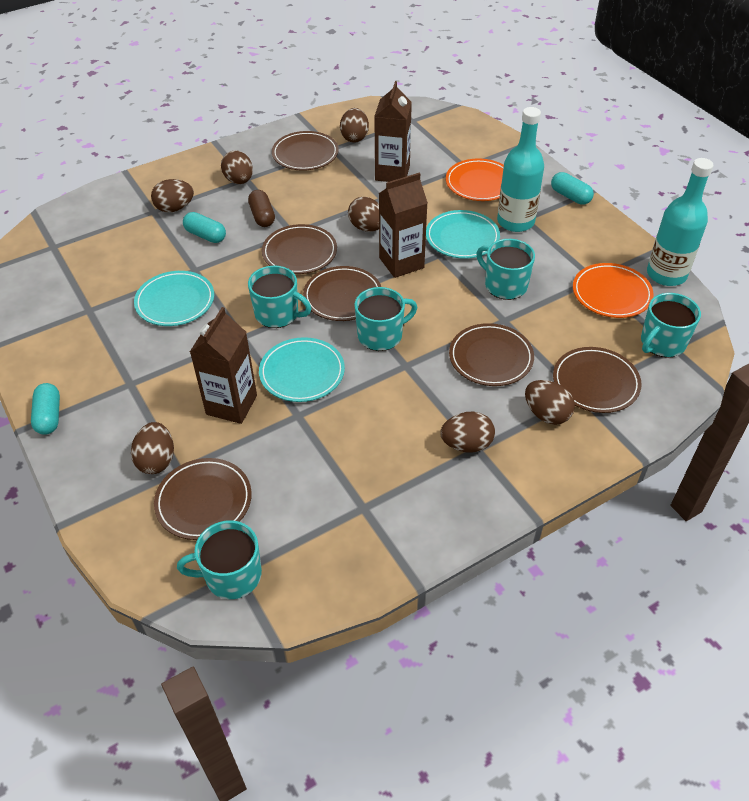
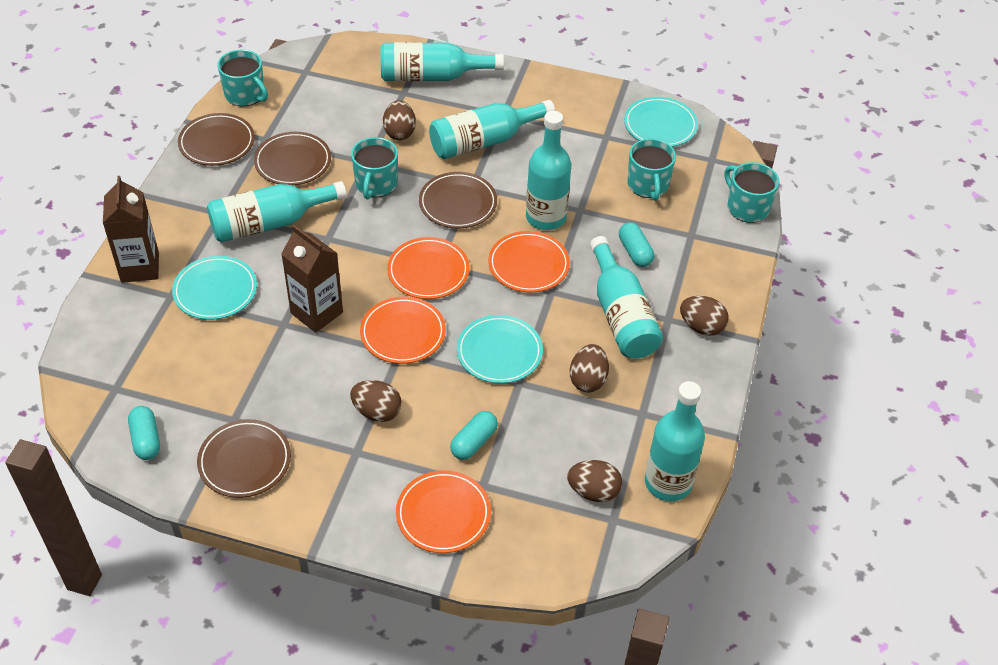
brown capsule: 1 -> 0
brown carton: 3 -> 2
brown egg: 7 -> 5
brown plate: 6 -> 4
orange plate: 2 -> 4
turquoise bottle: 2 -> 6
turquoise mug: 5 -> 4

